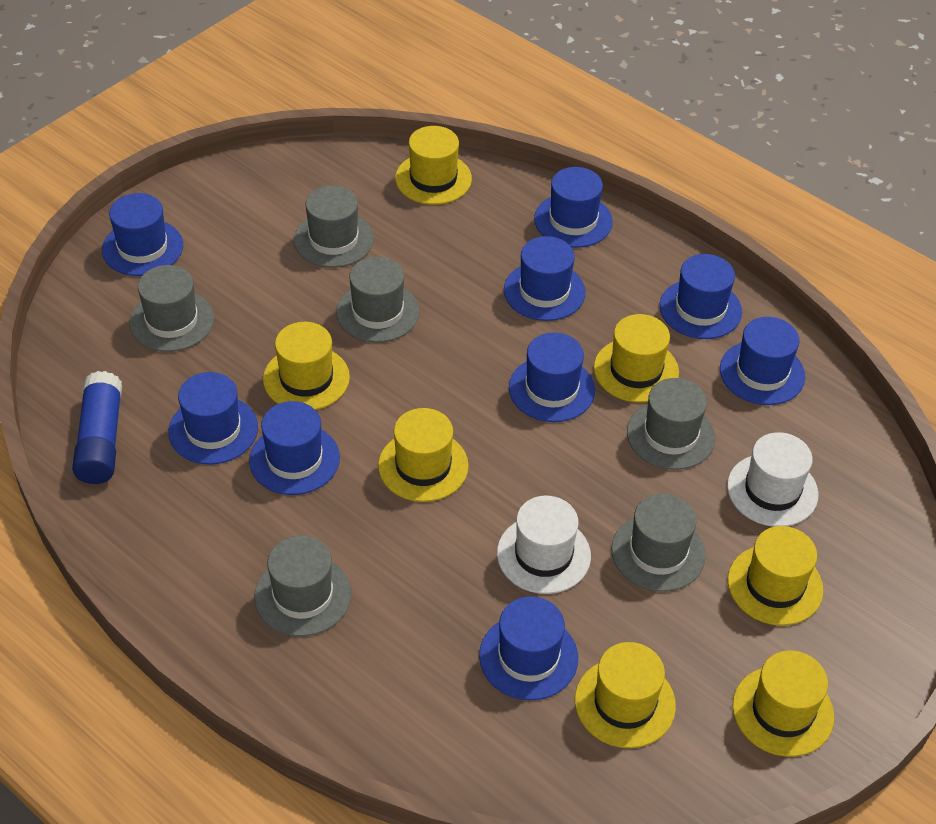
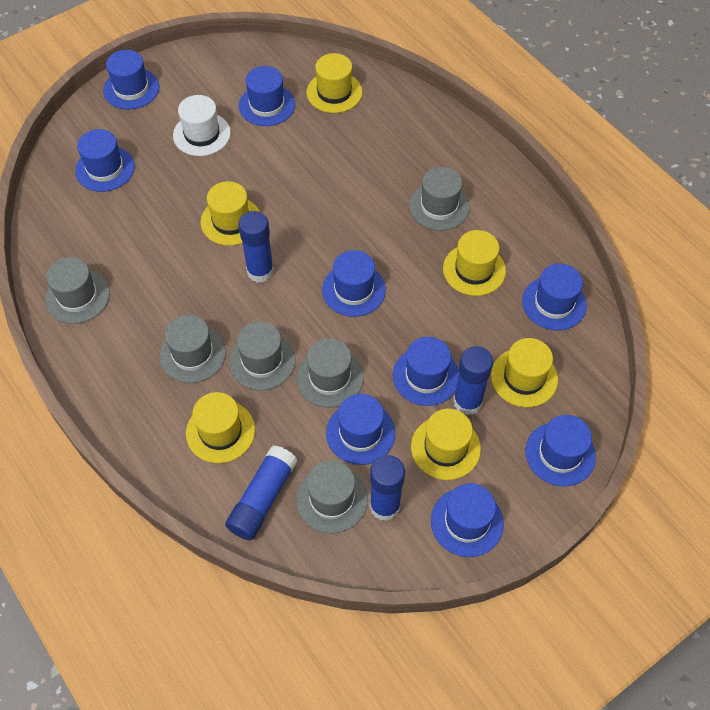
blue glue stick: 1 -> 4
white hat: 2 -> 1
yellow hat: 7 -> 6

